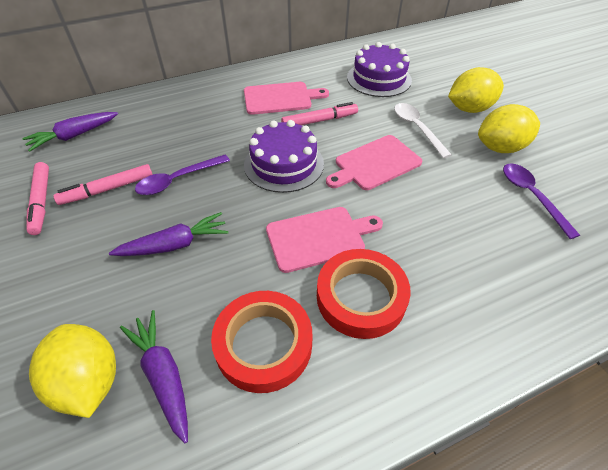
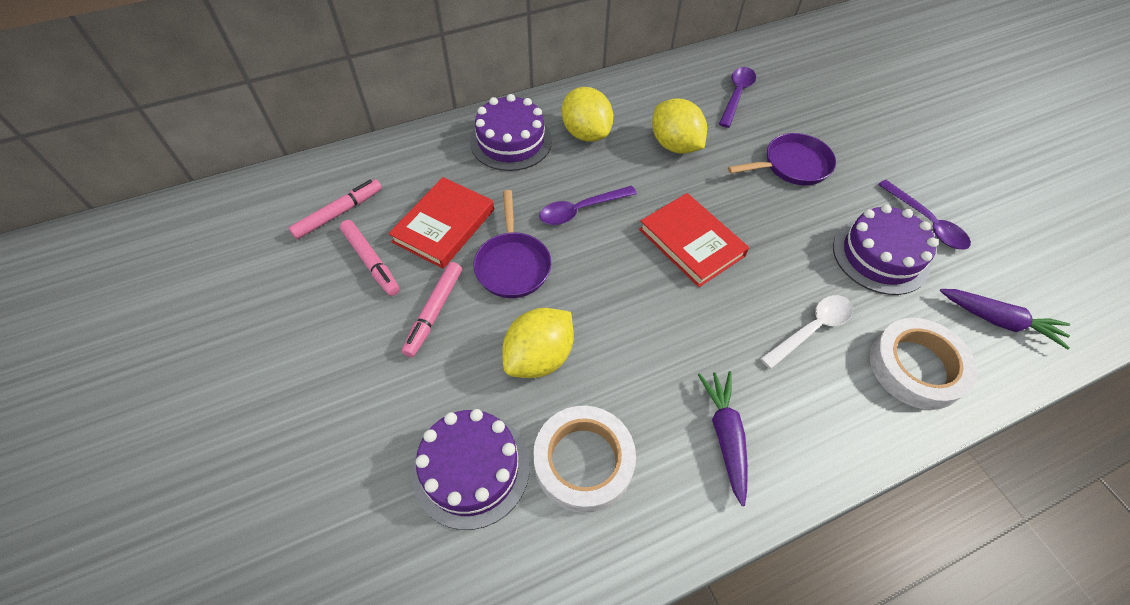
pink cutting board: 3 -> 0
purple cake: 2 -> 3
purple carrot: 3 -> 2
purple pan: 0 -> 2
purple spoon: 2 -> 3
red book: 0 -> 2
red tape: 2 -> 0
white tape: 0 -> 2

